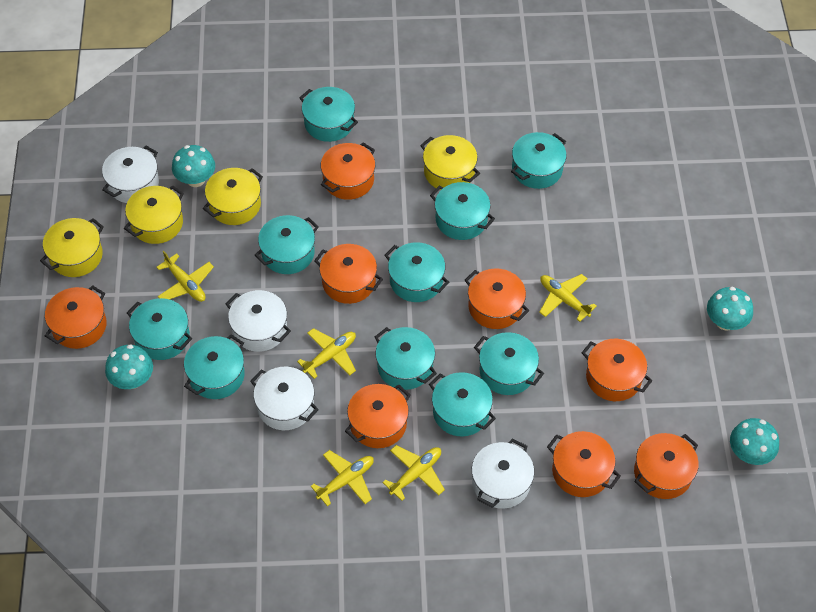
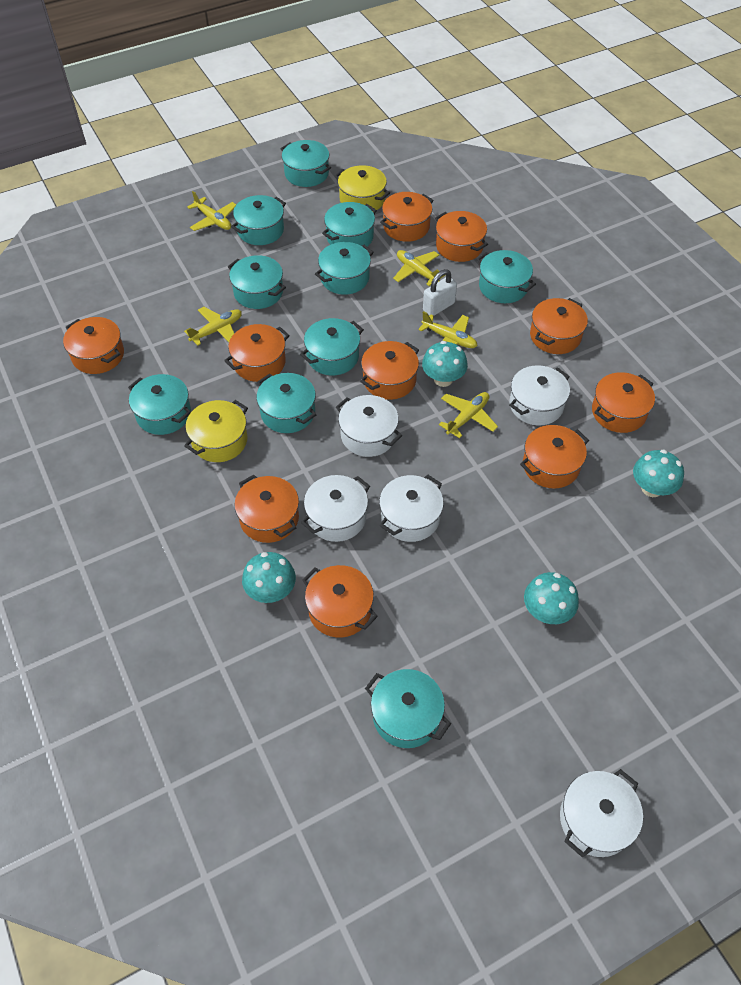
orange pot: 8 -> 10
white padlock: 0 -> 1
white pot: 4 -> 5
yellow pot: 4 -> 2

